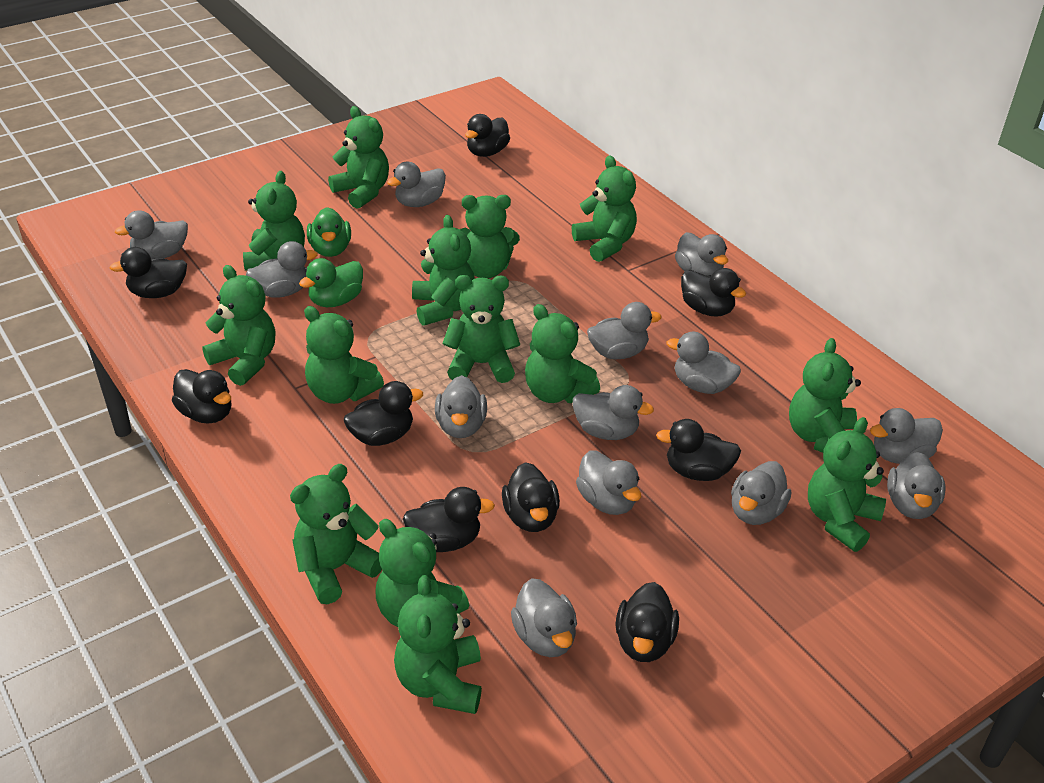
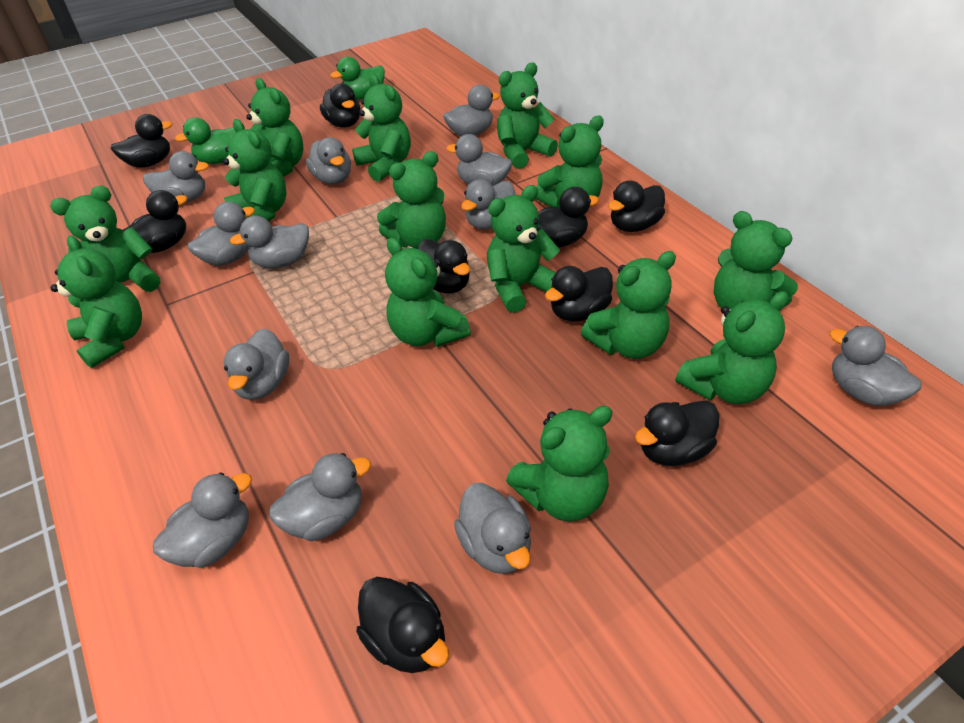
grey duck: 13 -> 12

